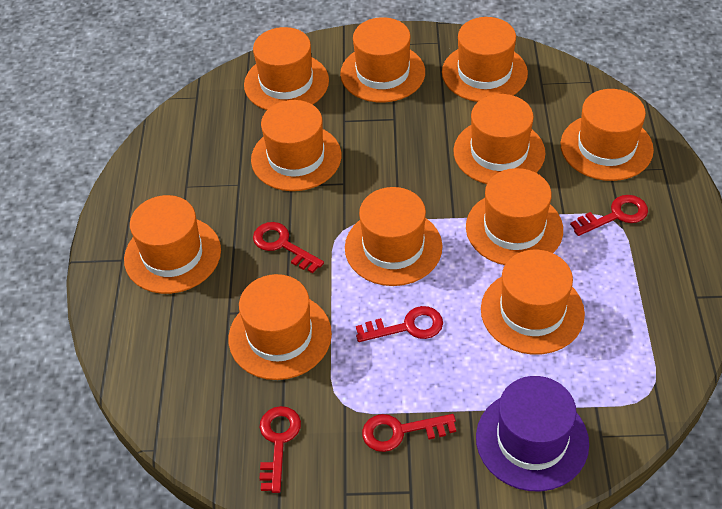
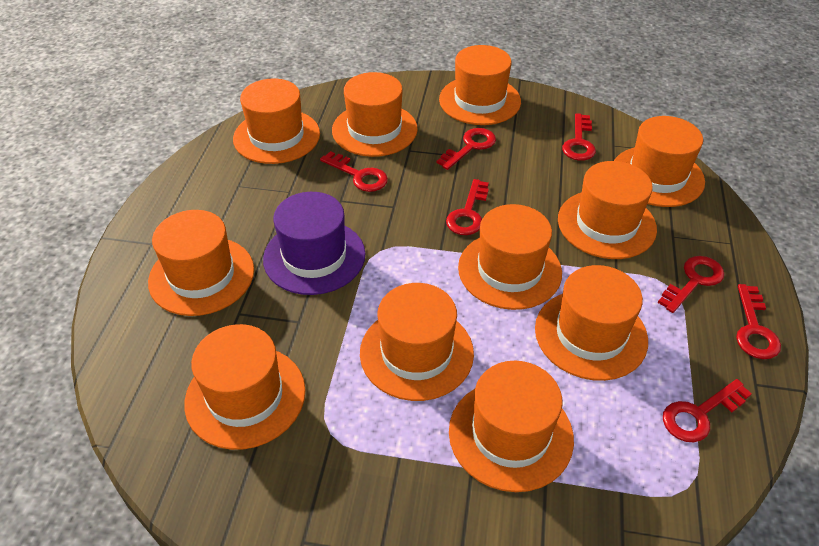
red key: 5 -> 7

